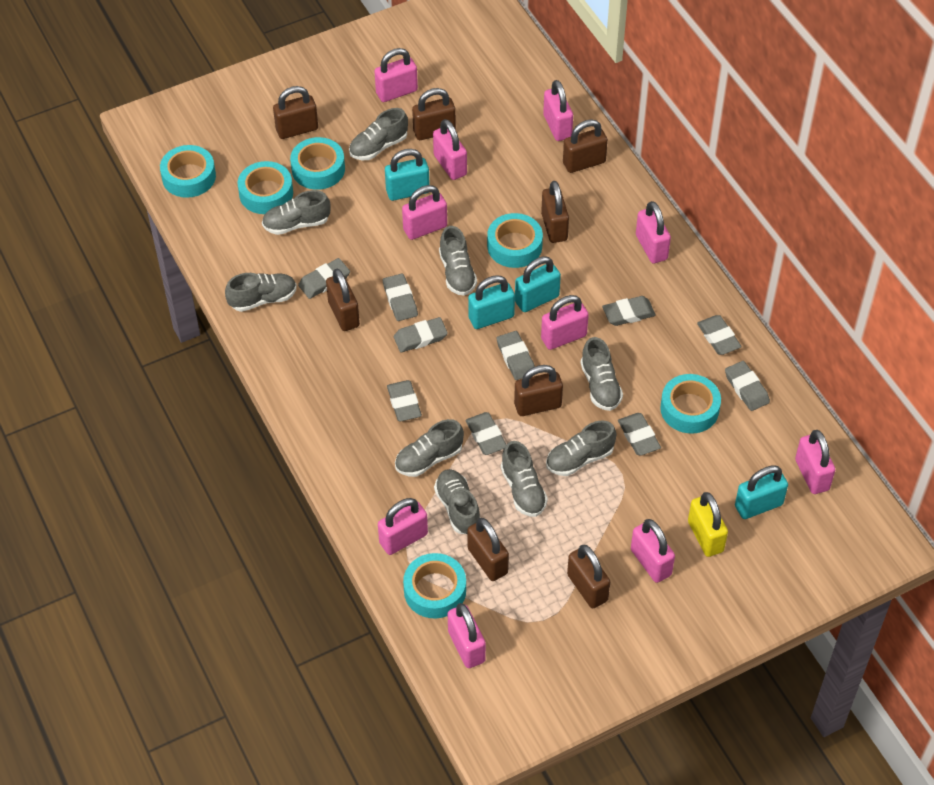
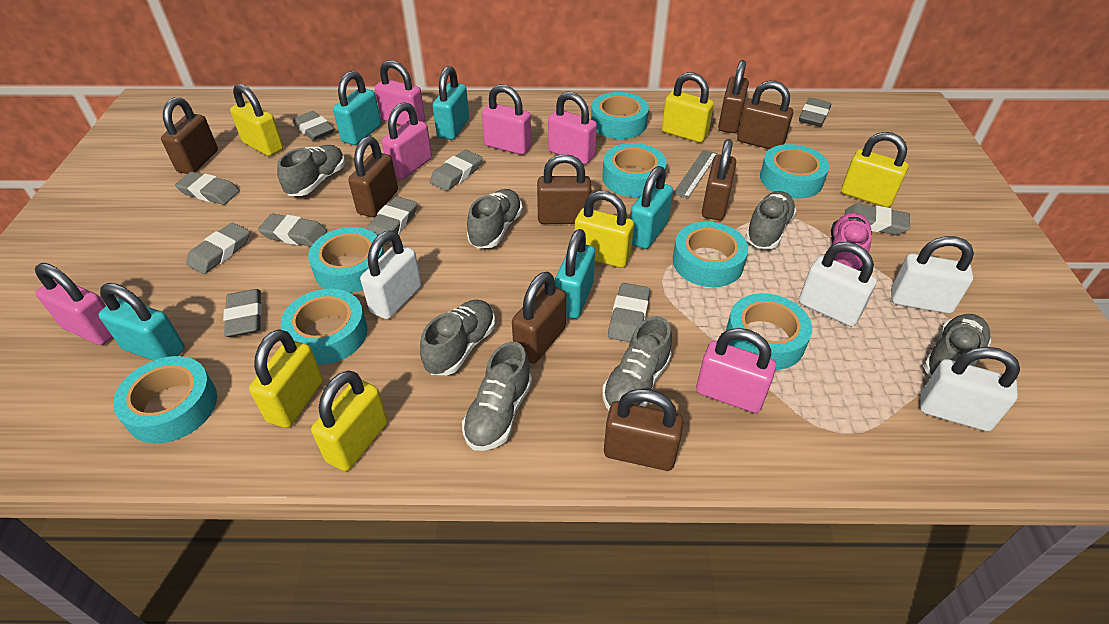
grey ruler: 0 -> 1
grey shoe: 9 -> 7
pink padlock: 10 -> 6
pink shoe: 0 -> 1
turquoise padlock: 4 -> 5
turquoise tape: 6 -> 8
white padlock: 0 -> 4
yellow padlock: 1 -> 6

